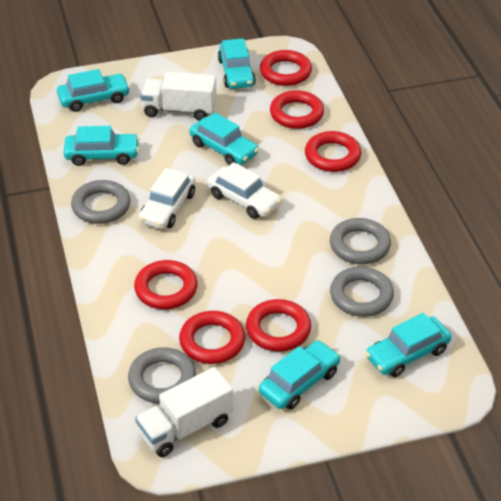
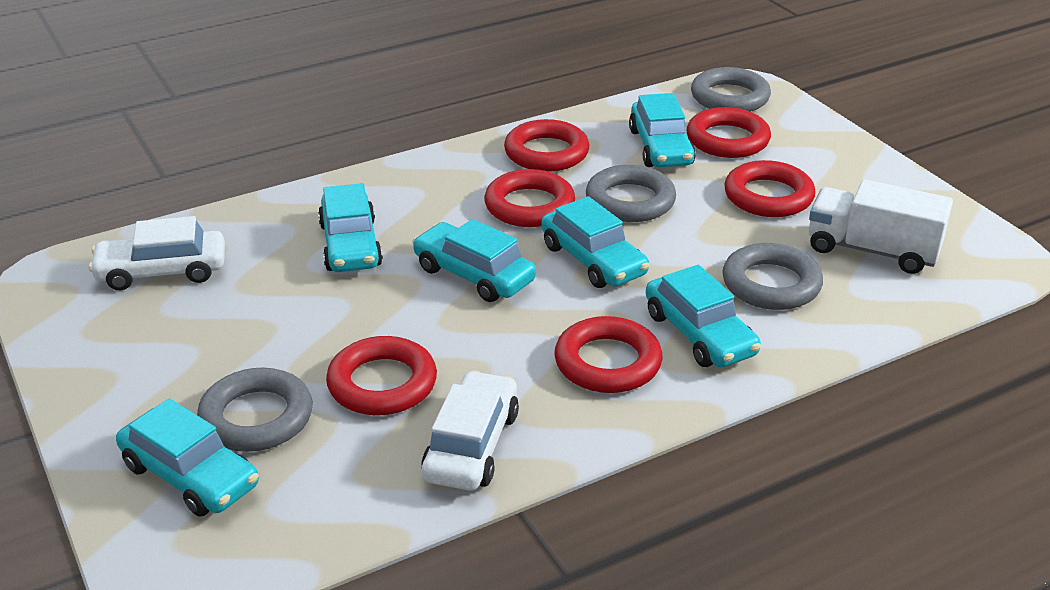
white truck: 2 -> 1

